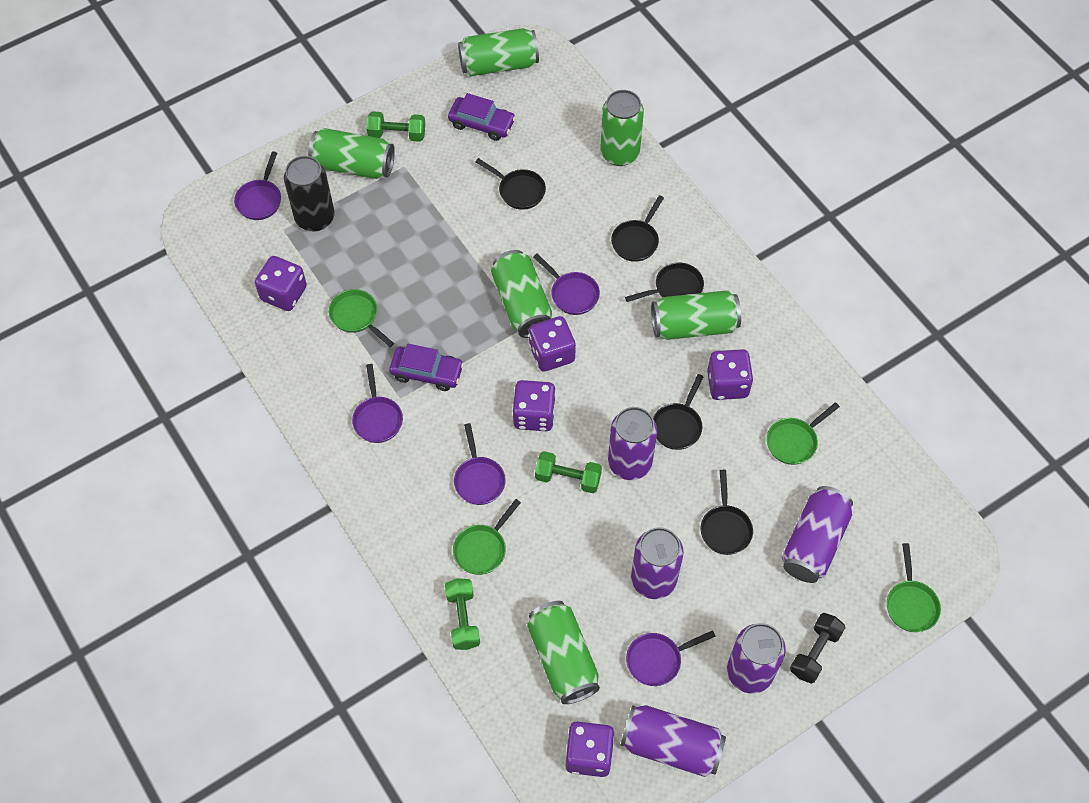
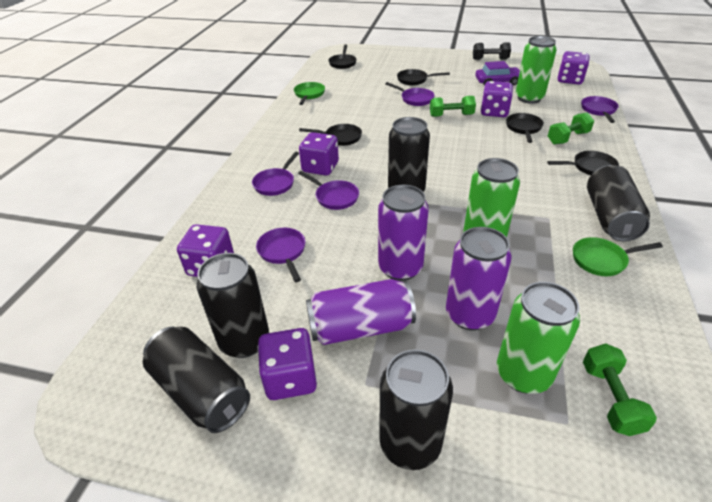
black can: 1 -> 5
green can: 6 -> 3
green pan: 4 -> 2
purple can: 5 -> 3
purple car: 2 -> 1

